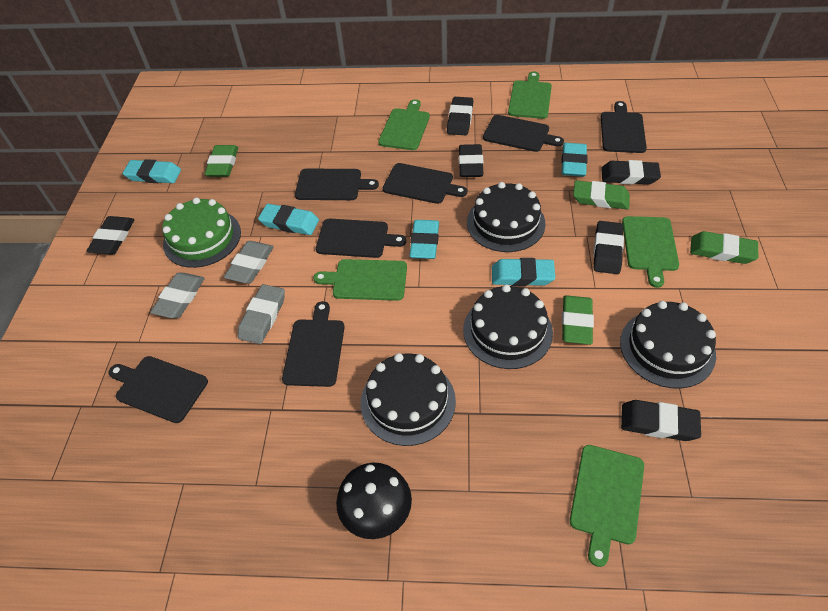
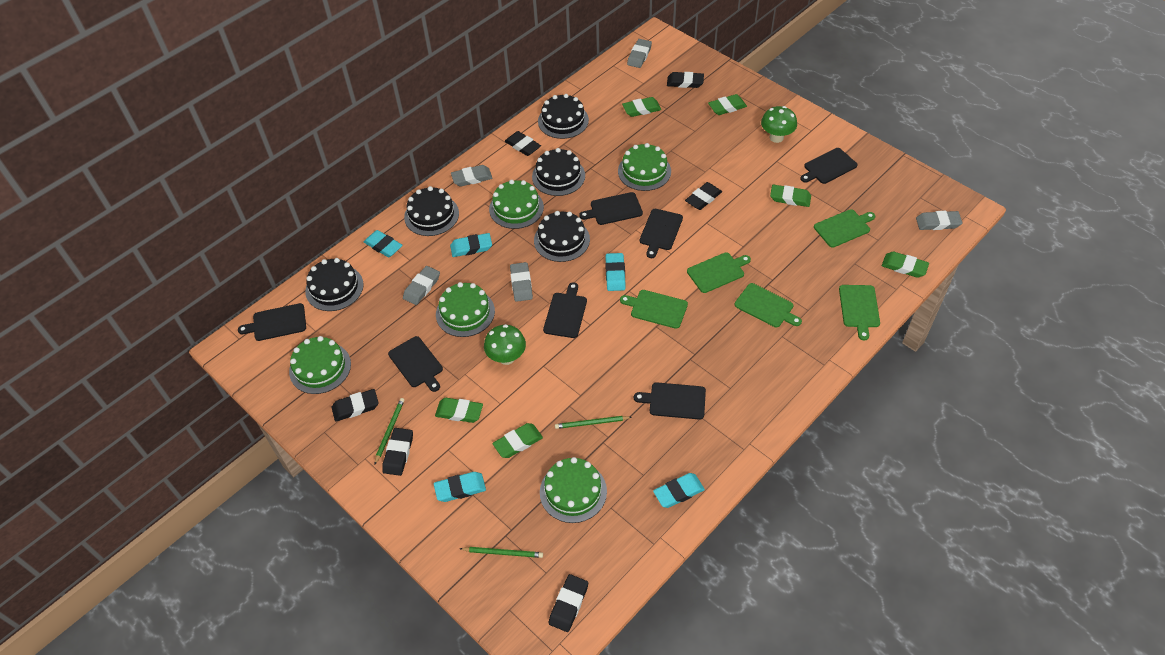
black cake: 4 -> 5
black mushroom: 1 -> 0
green cake: 1 -> 5
green eraser: 4 -> 6
green mushroom: 0 -> 2
green pencil: 0 -> 3
grey eraser: 3 -> 5

